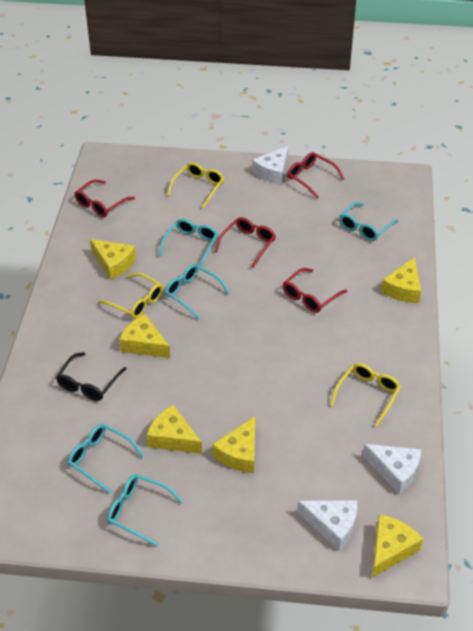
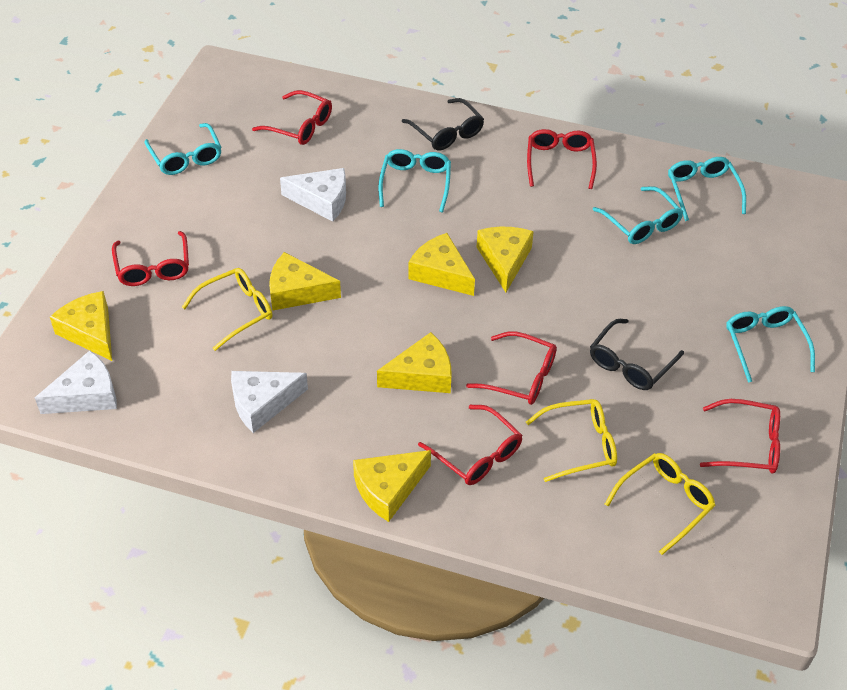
black glasses: 1 -> 2
red glasses: 4 -> 6

